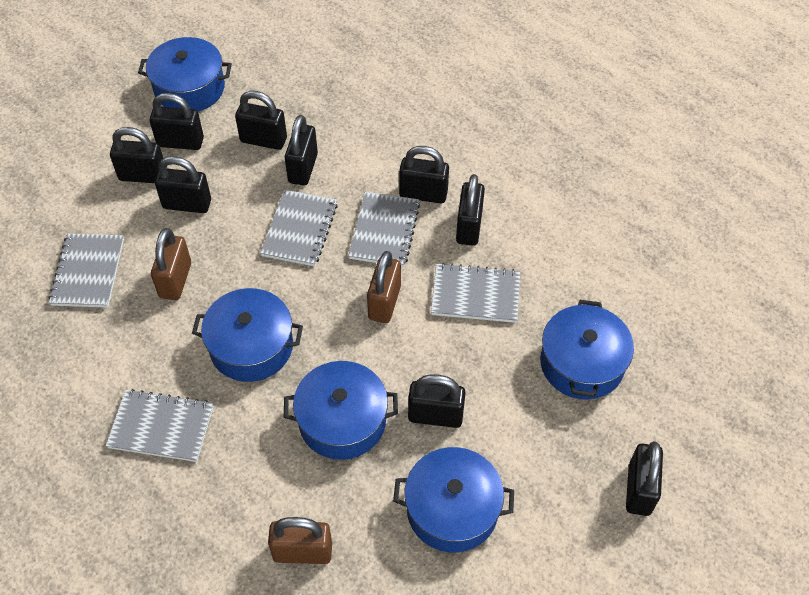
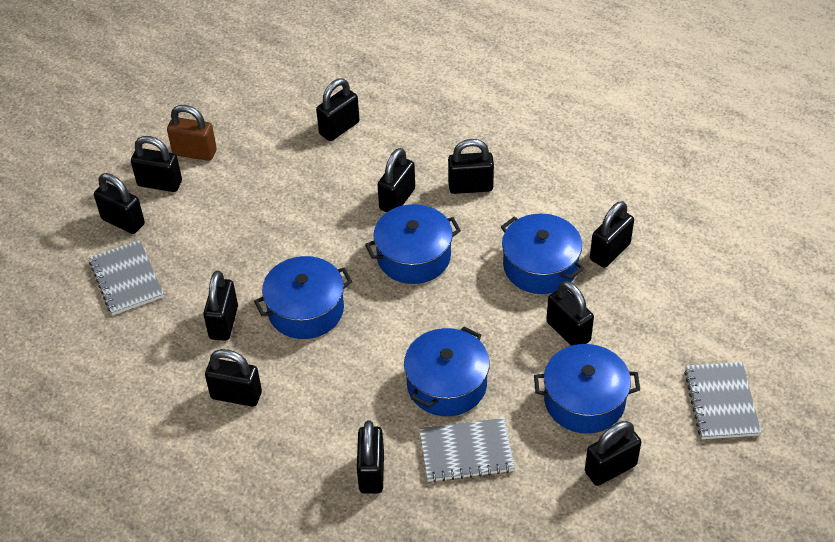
black padlock: 9 -> 11
brown padlock: 3 -> 1
grey notebook: 5 -> 3

